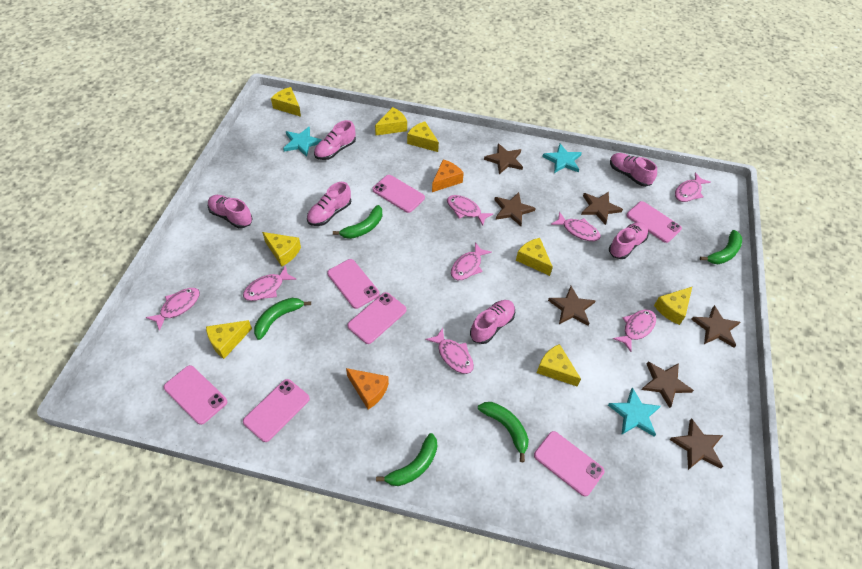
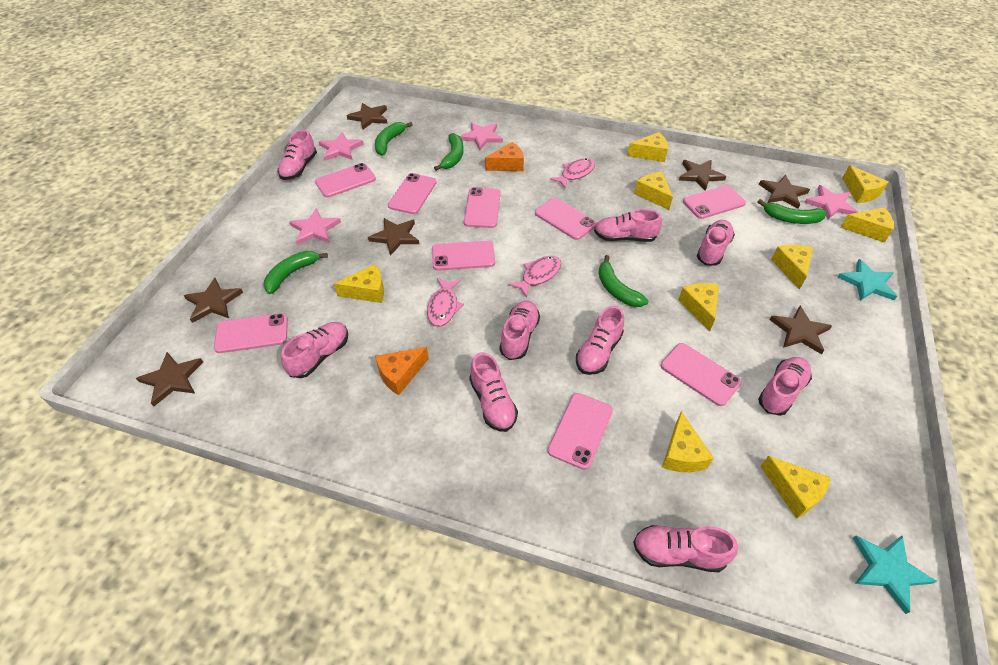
pink fish: 8 -> 3
pink phone: 7 -> 9
pink shoe: 6 -> 9
pink star: 0 -> 4
turquoise star: 3 -> 2
yellow cheese: 8 -> 9

